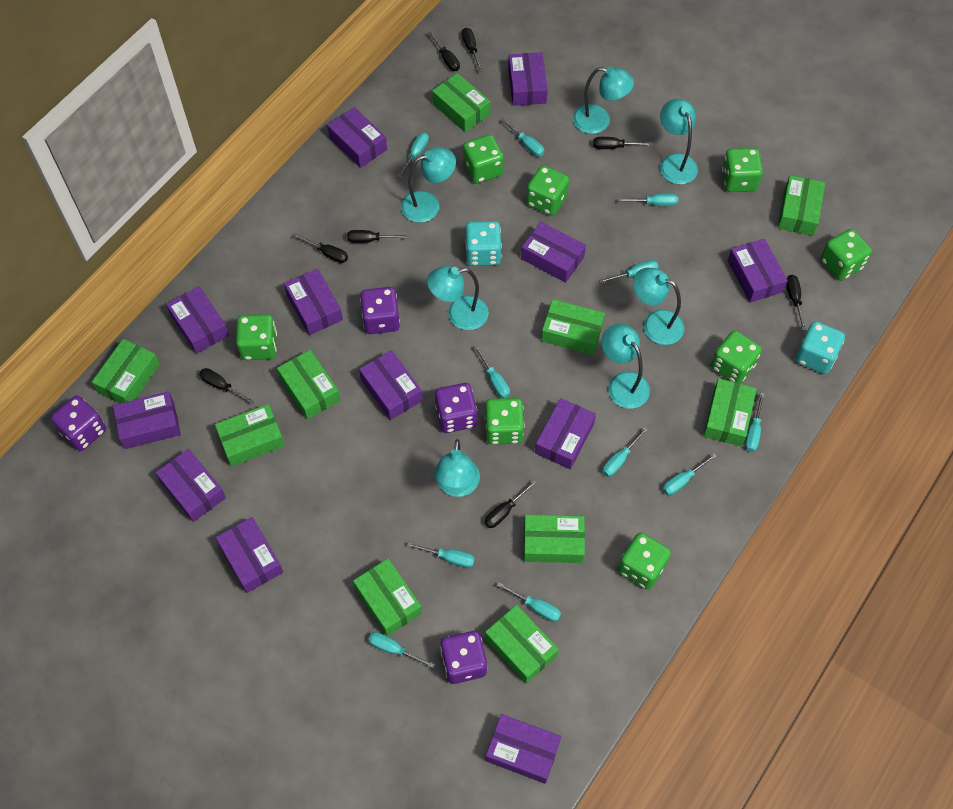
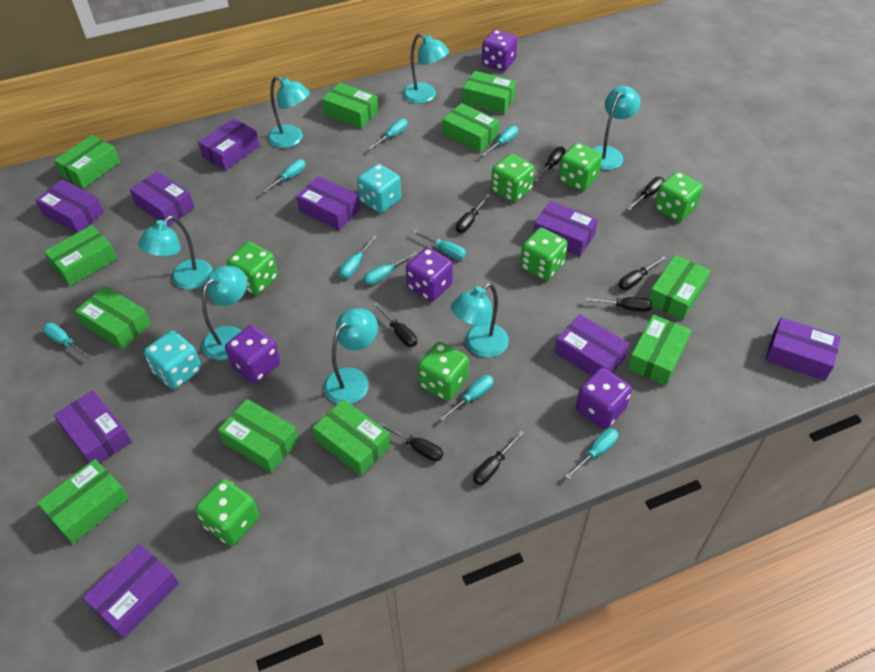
green box: 10 -> 11
green dice: 8 -> 7
purple box: 12 -> 9
turquoise screwdriver: 11 -> 9

